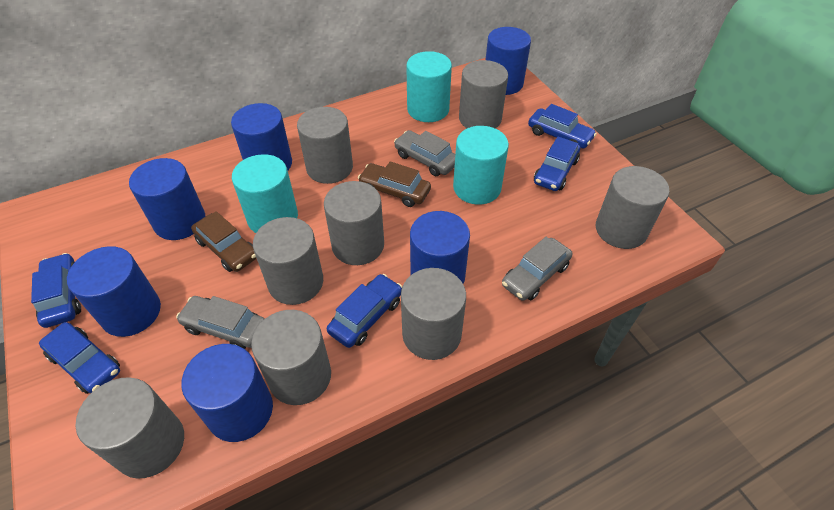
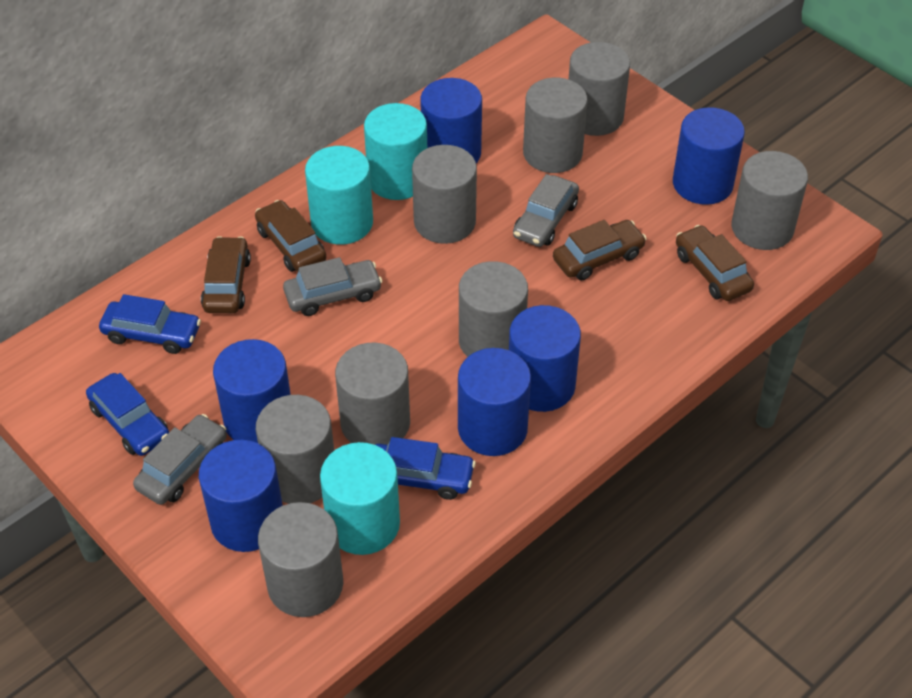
blue car: 5 -> 3
brown car: 2 -> 4

